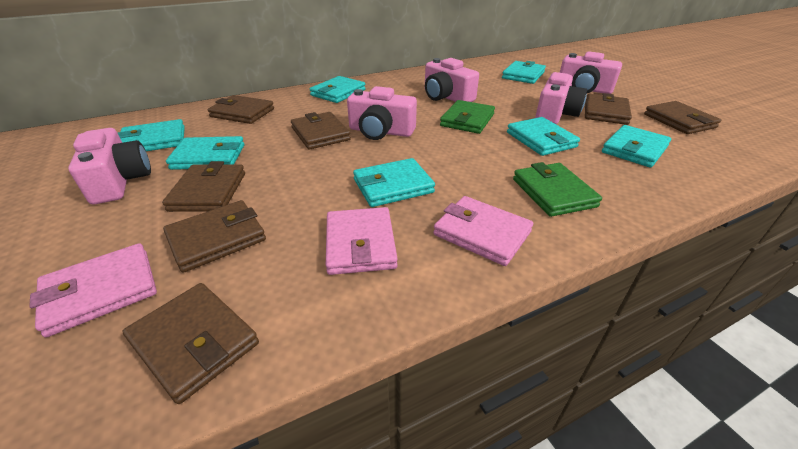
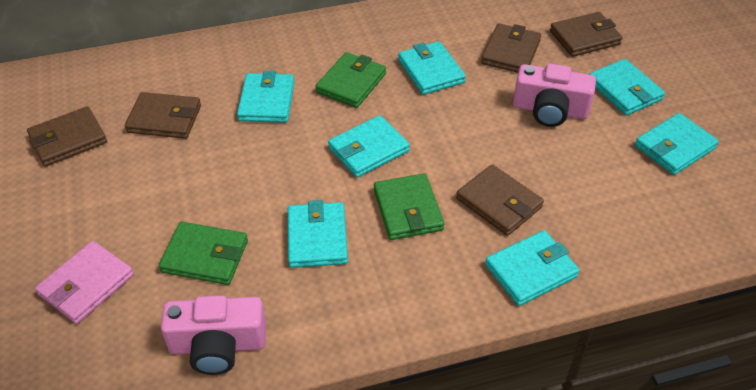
brown wallet: 7 -> 5
green wallet: 2 -> 3
pink camera: 5 -> 2
pink wallet: 3 -> 1

